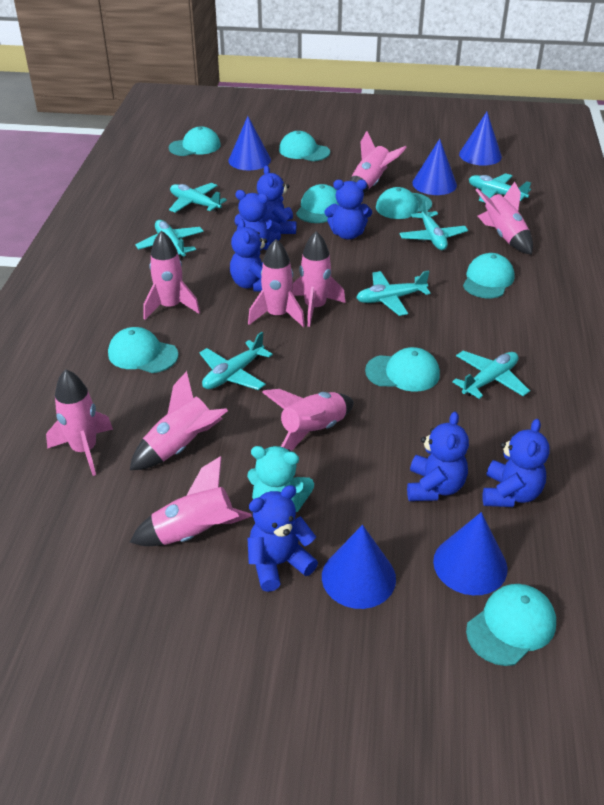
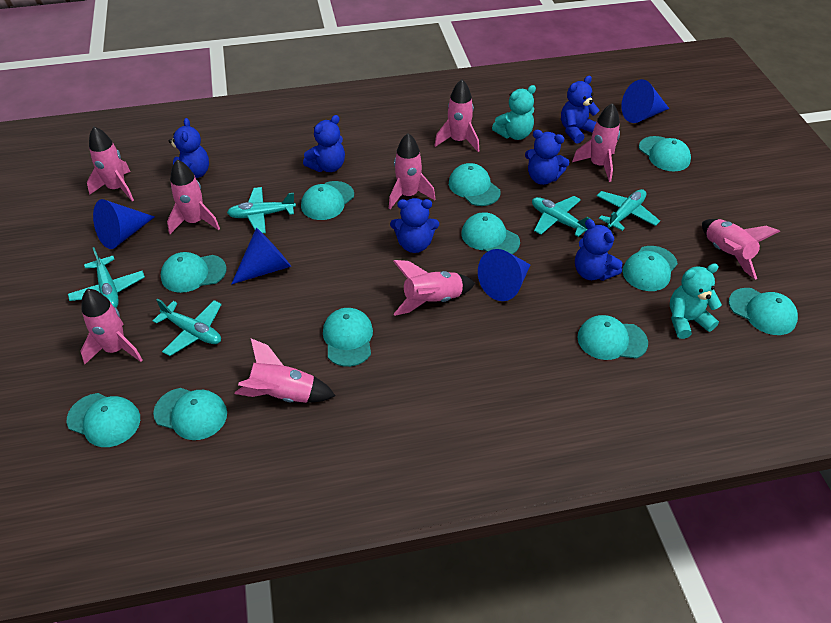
blue cone: 5 -> 4
blue teddy bear: 7 -> 6
turquoise cap: 8 -> 11
turquoise plane: 7 -> 5
turquoise teddy bear: 1 -> 2

